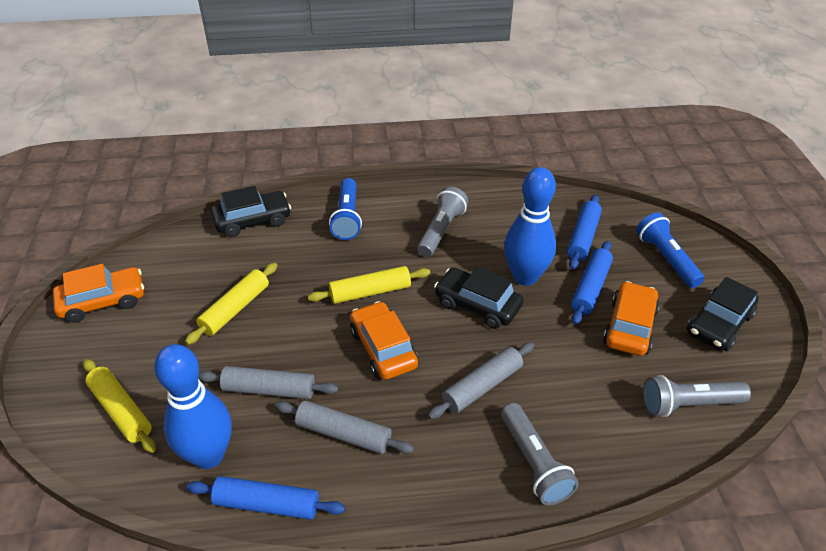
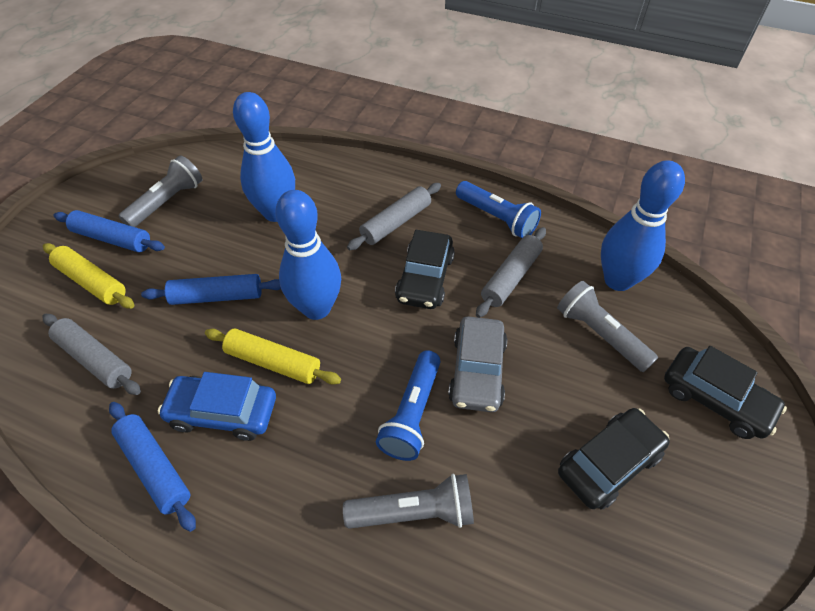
blue bowling pin: 2 -> 3
blue car: 0 -> 1
grey car: 0 -> 1
orange car: 3 -> 0
yellow rolling pin: 3 -> 2

